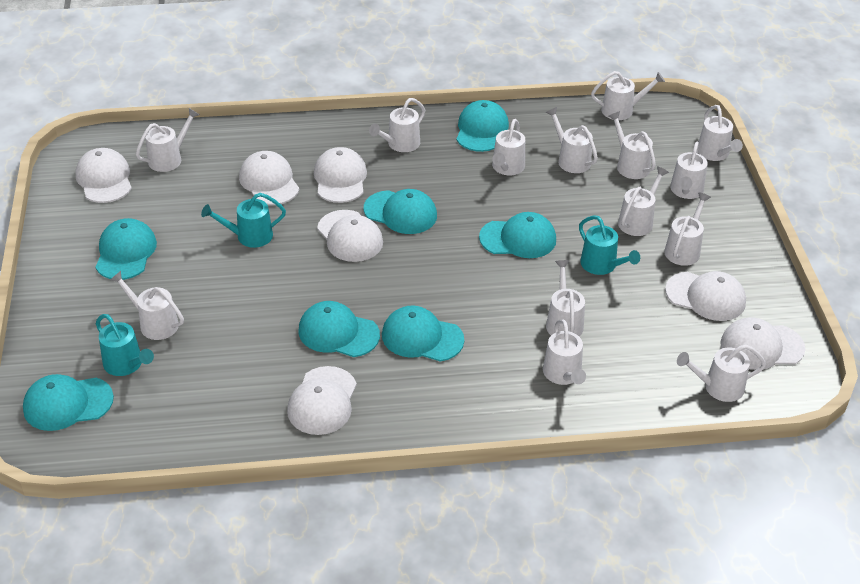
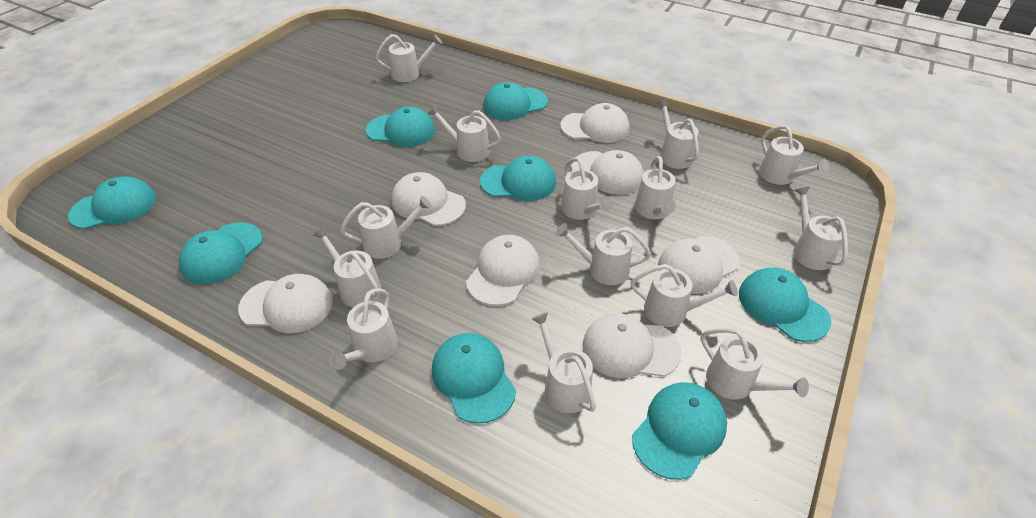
turquoise cap: 7 -> 8
turquoise watering can: 3 -> 0

